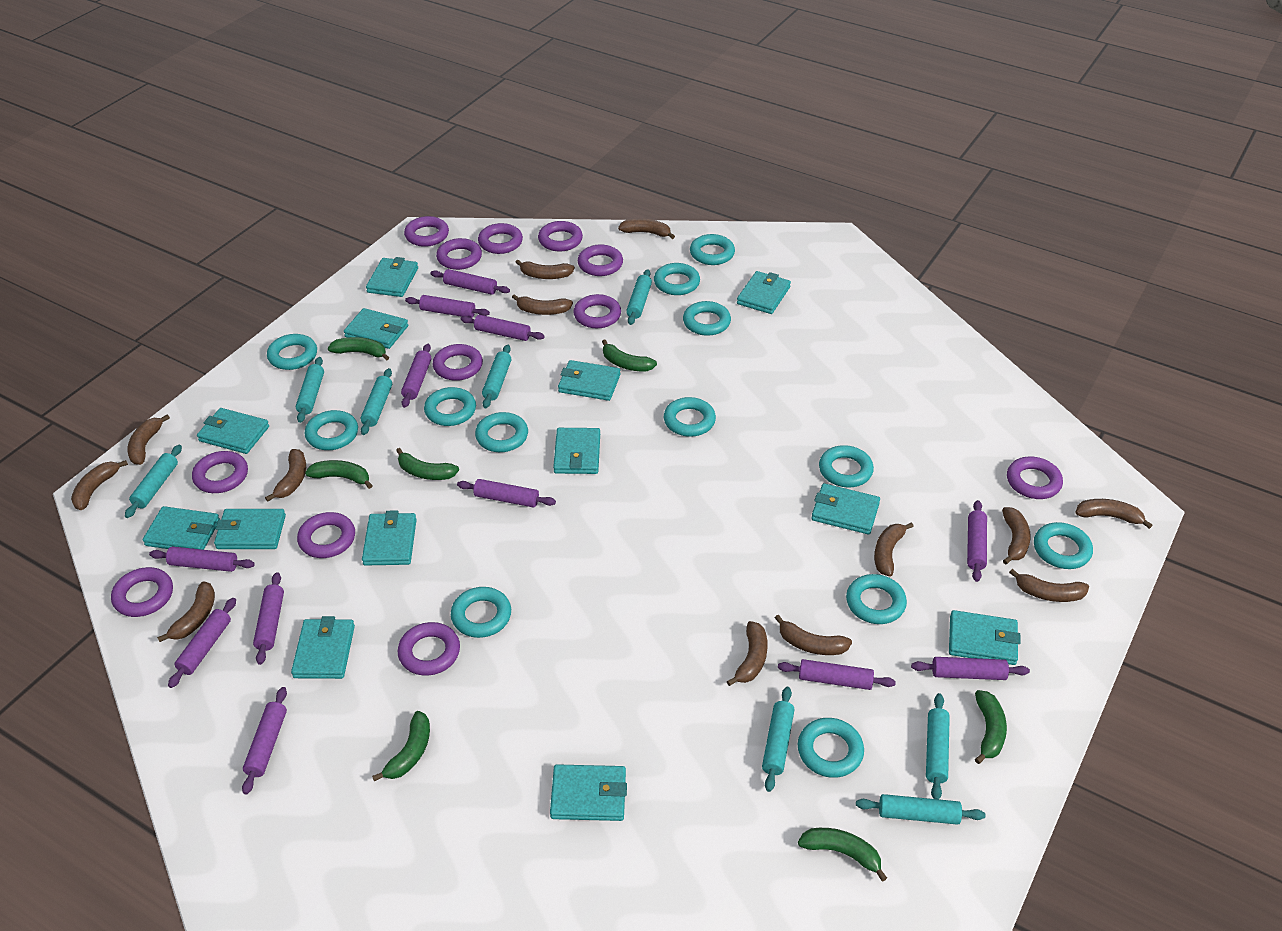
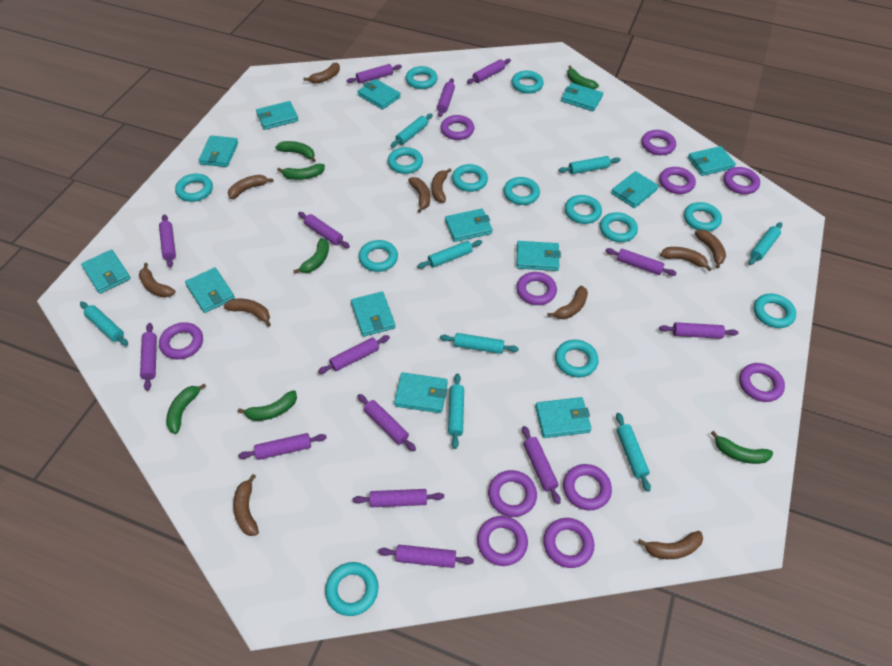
brown banana: 13 -> 11
purple ring: 12 -> 11
purple rolling pin: 12 -> 14

